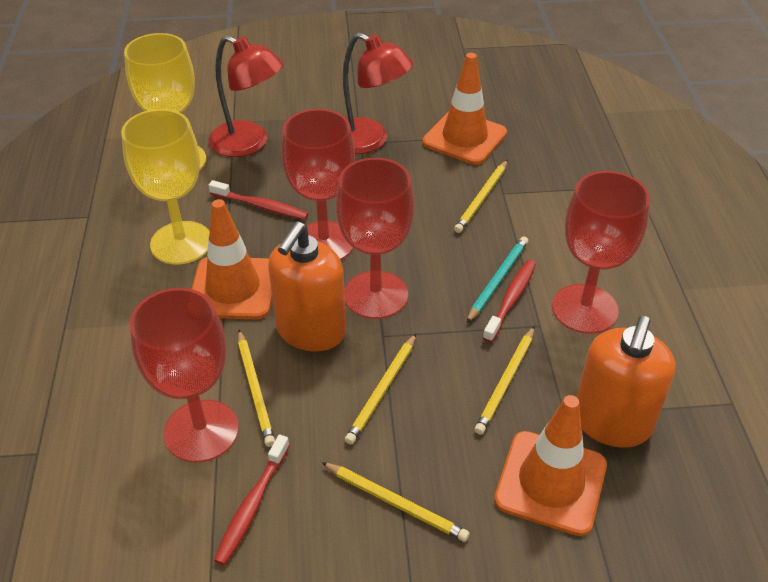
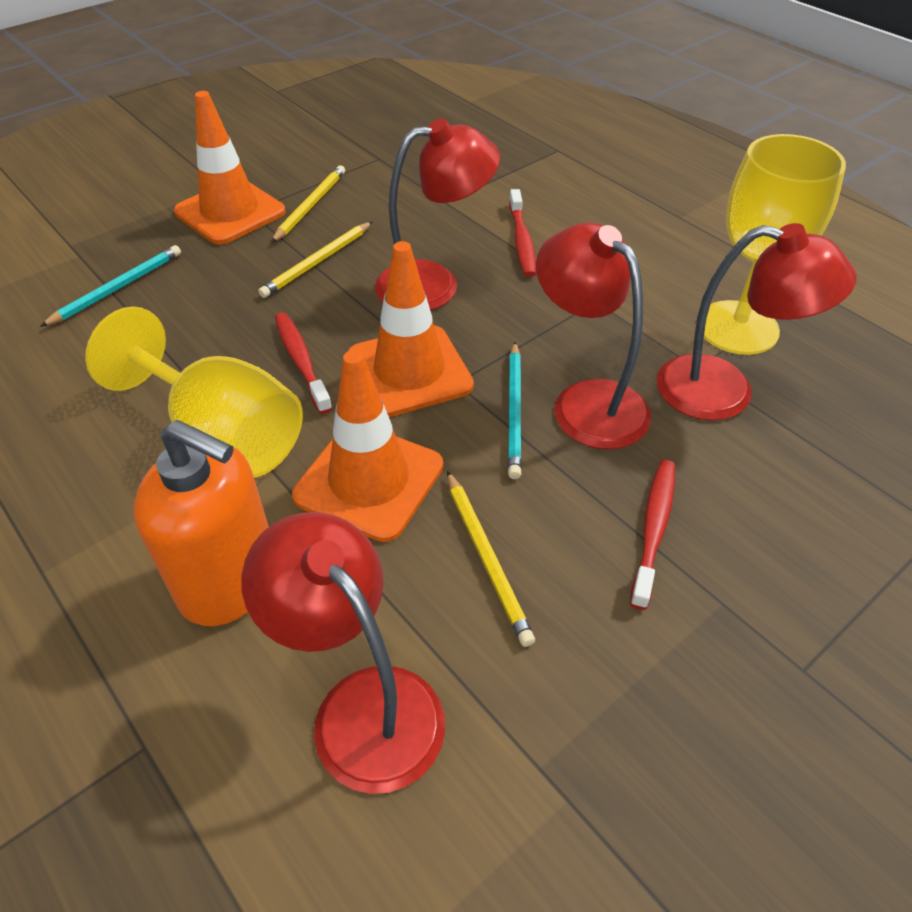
orange soap dispenser: 2 -> 1
red goblet: 4 -> 0
red lamp: 2 -> 4
turquoise pencil: 1 -> 2
yellow pencil: 5 -> 3

